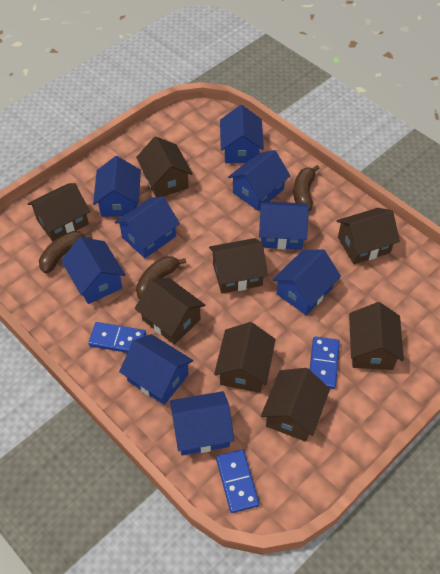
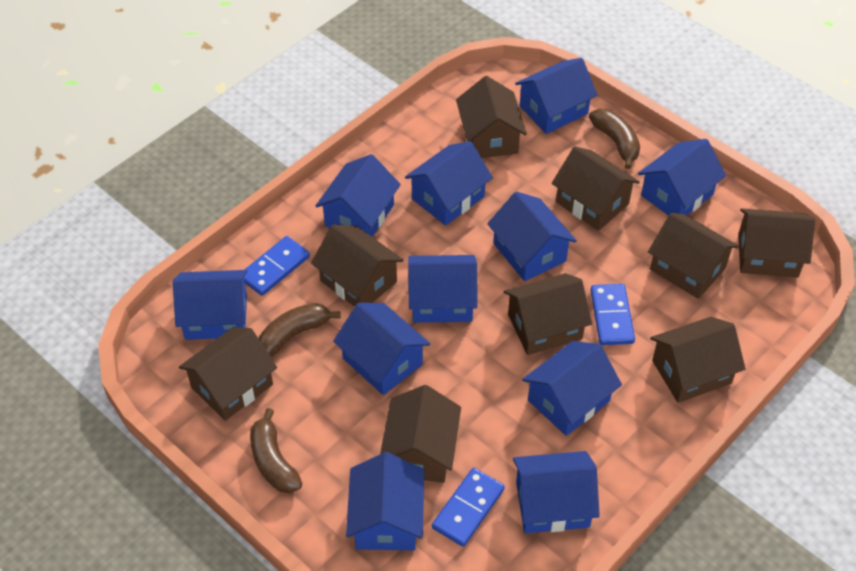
blue house: 9 -> 11
brown house: 8 -> 9

